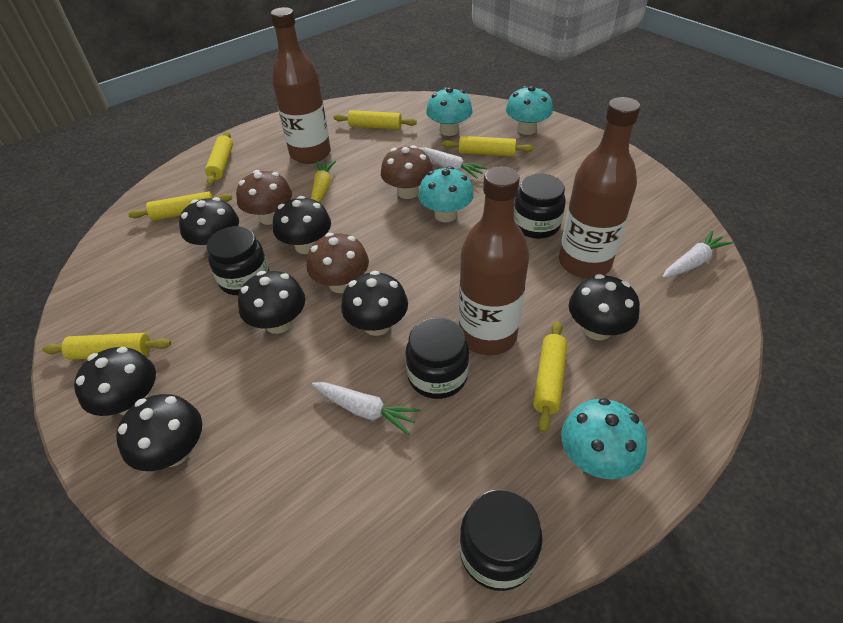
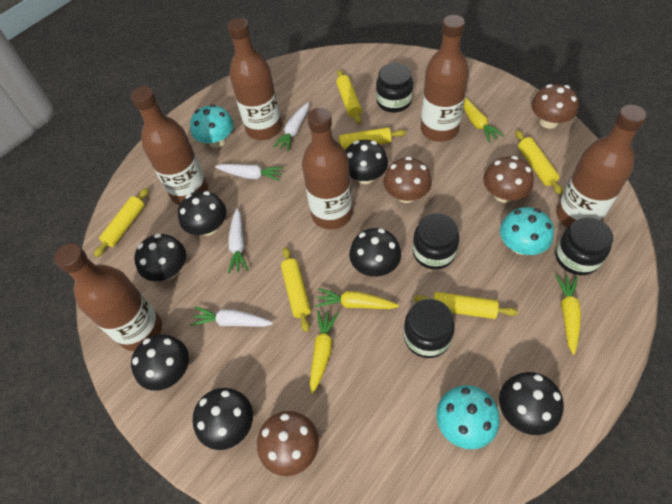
brown bottle: 3 -> 6
brown mushroom: 3 -> 4
turquoise mushroom: 4 -> 3
white carrot: 3 -> 4
yellow carrot: 1 -> 4

